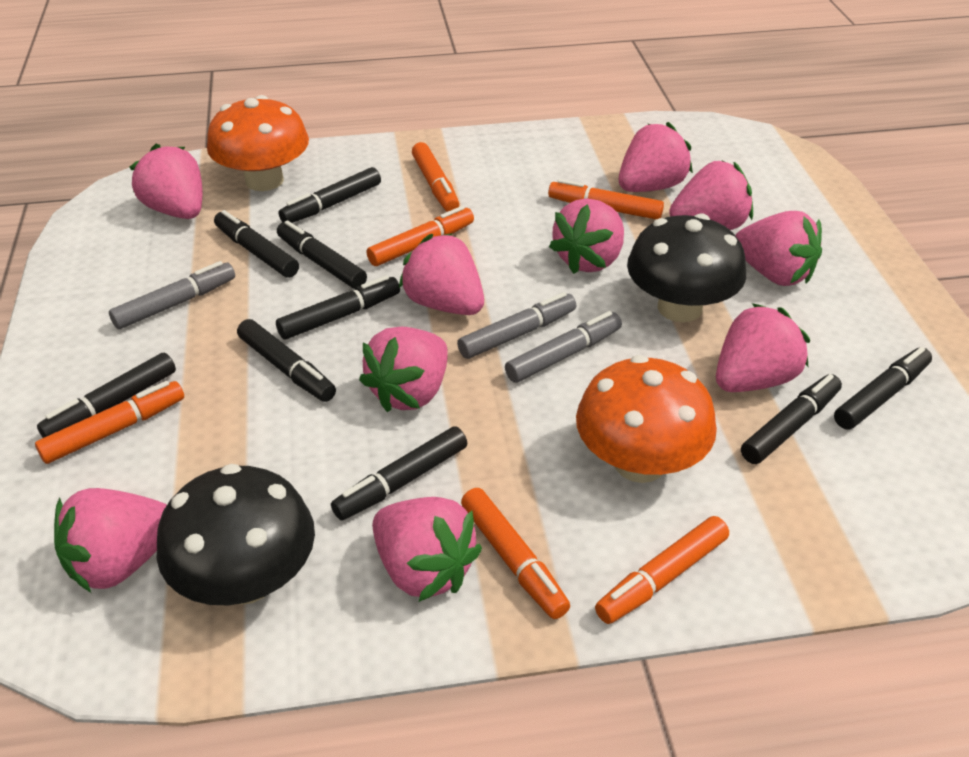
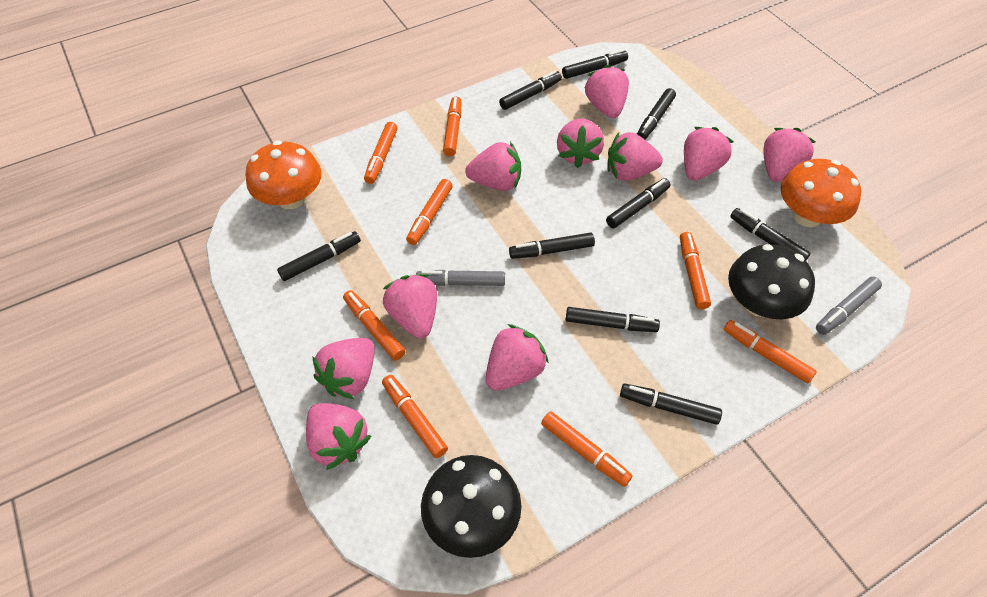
grey marker: 3 -> 2
orange marker: 6 -> 8

